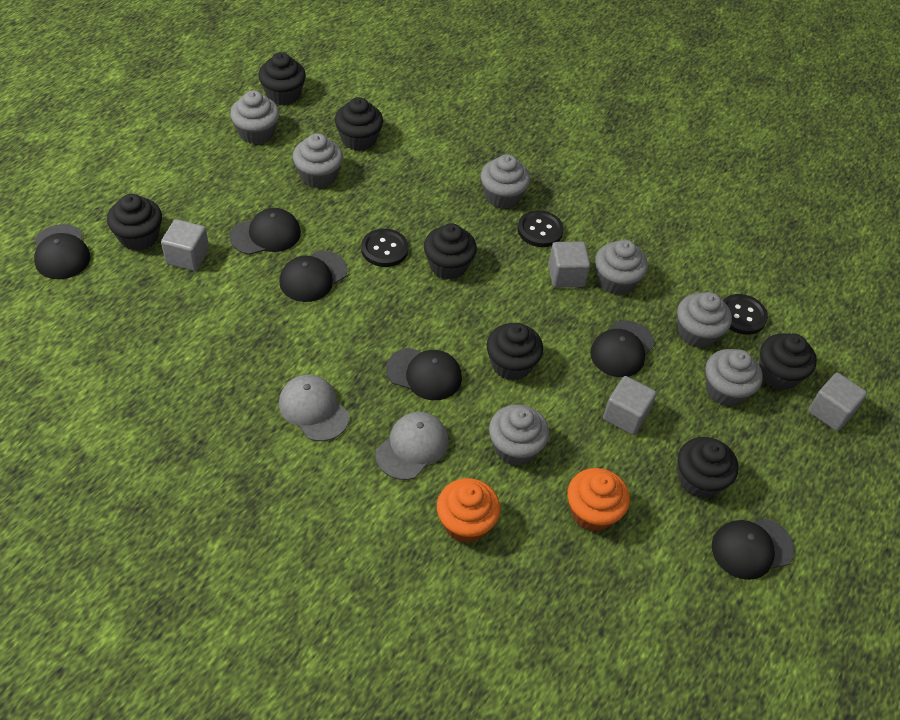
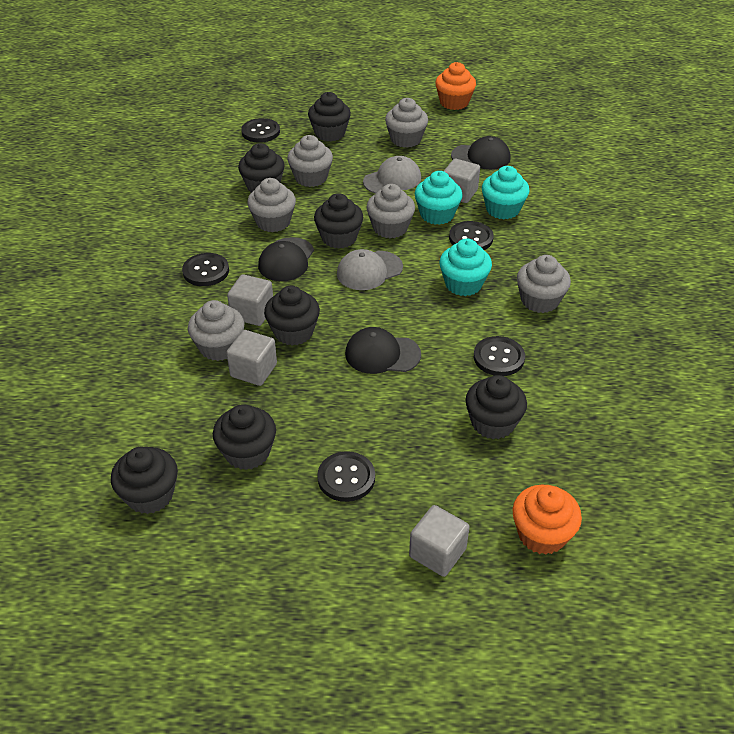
black button: 3 -> 5
black cap: 6 -> 3
grey cupcake: 7 -> 6
turquoise cupcake: 0 -> 3

